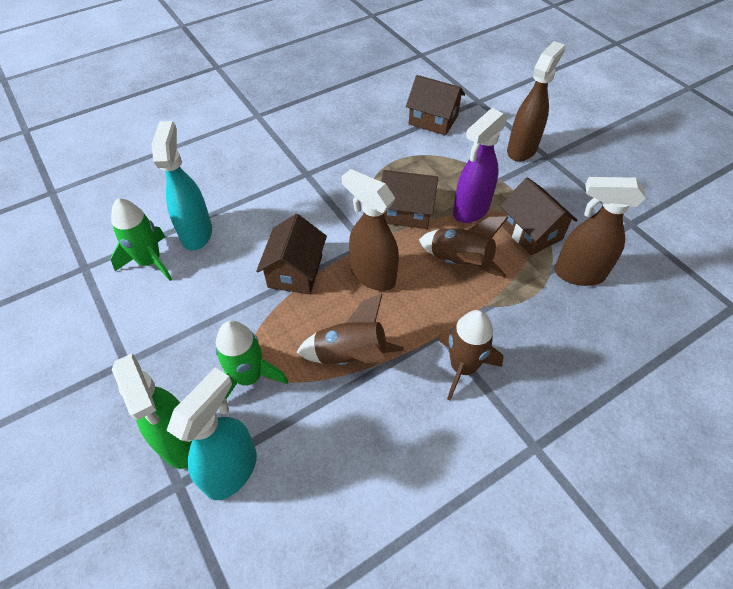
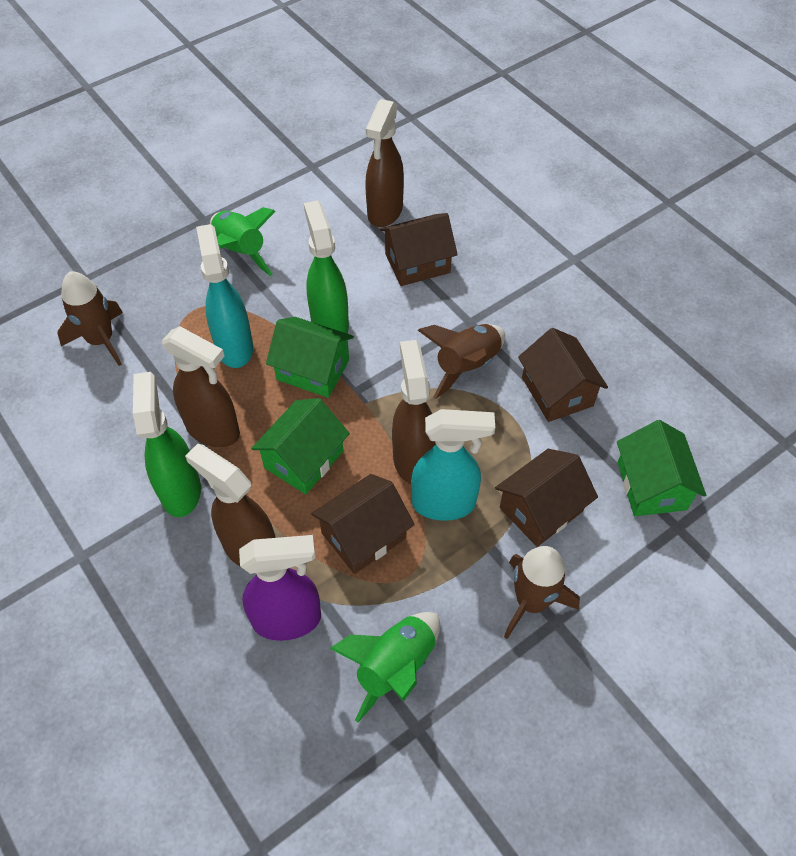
brown spray bottle: 3 -> 4
green house: 0 -> 3
green spray bottle: 1 -> 2

